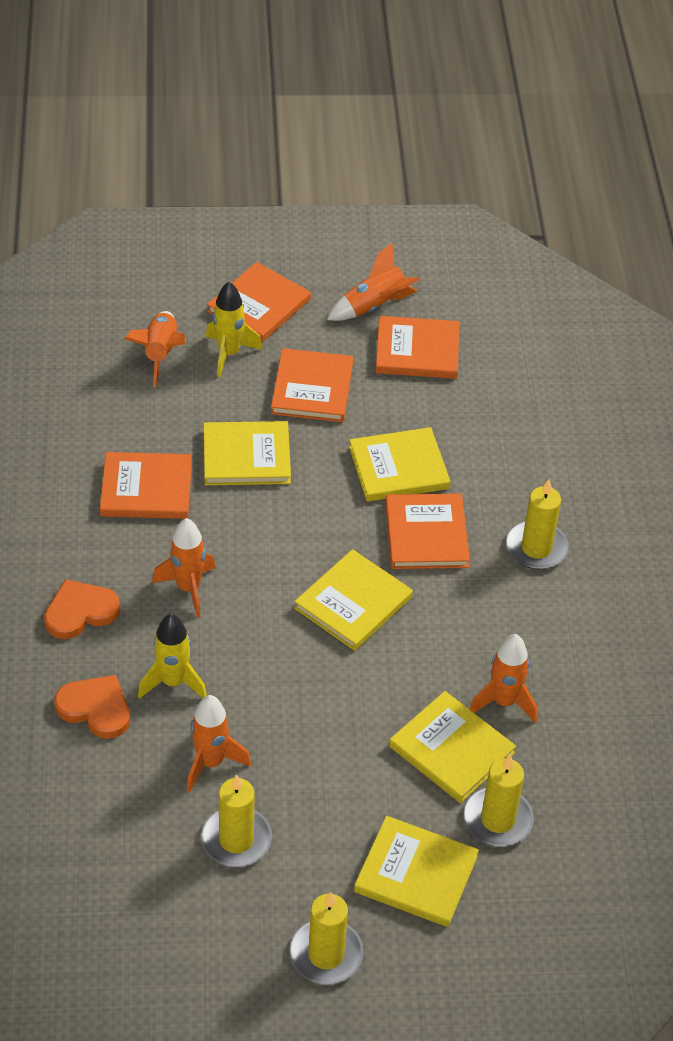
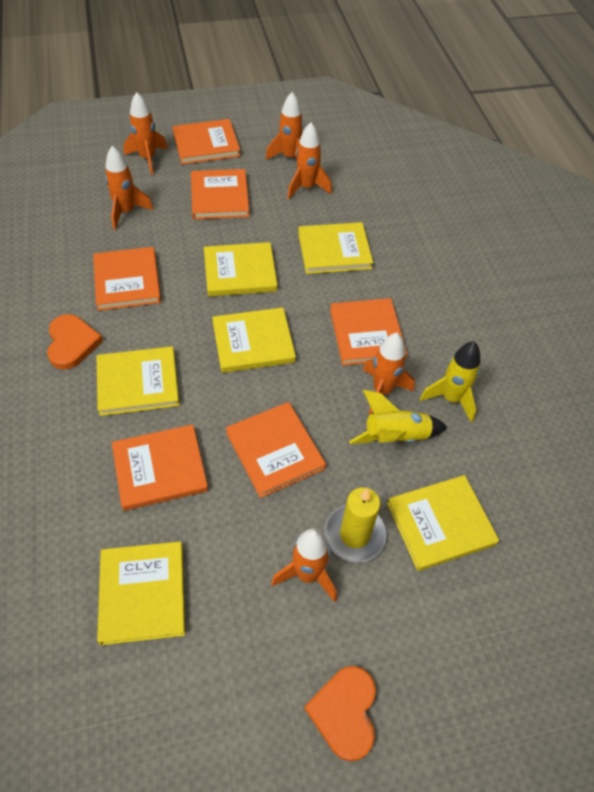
orange book: 5 -> 6
orange rocket: 5 -> 6
yellow book: 5 -> 6
yellow candle: 4 -> 1

